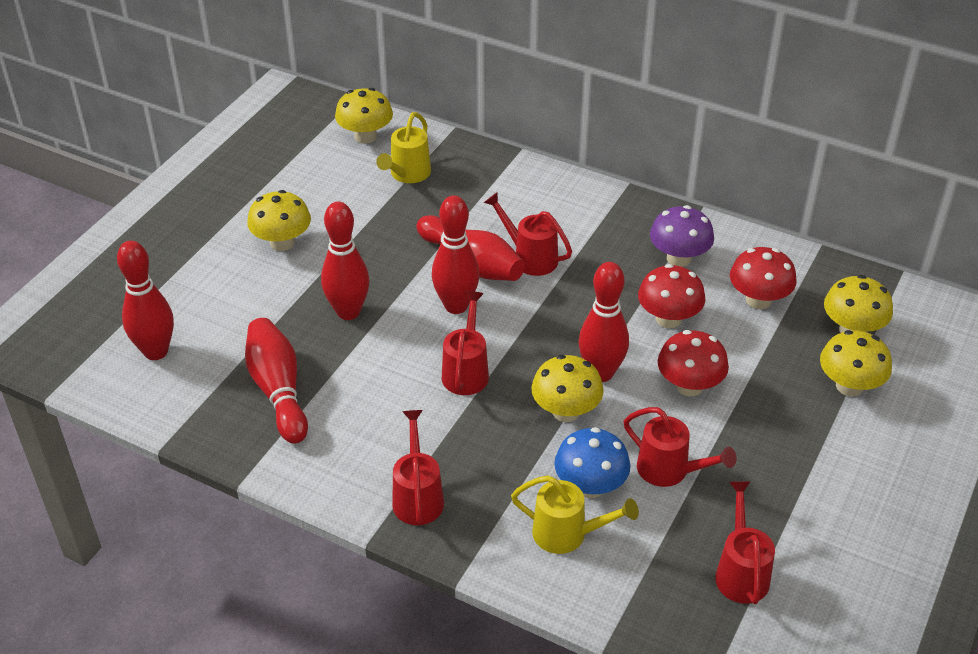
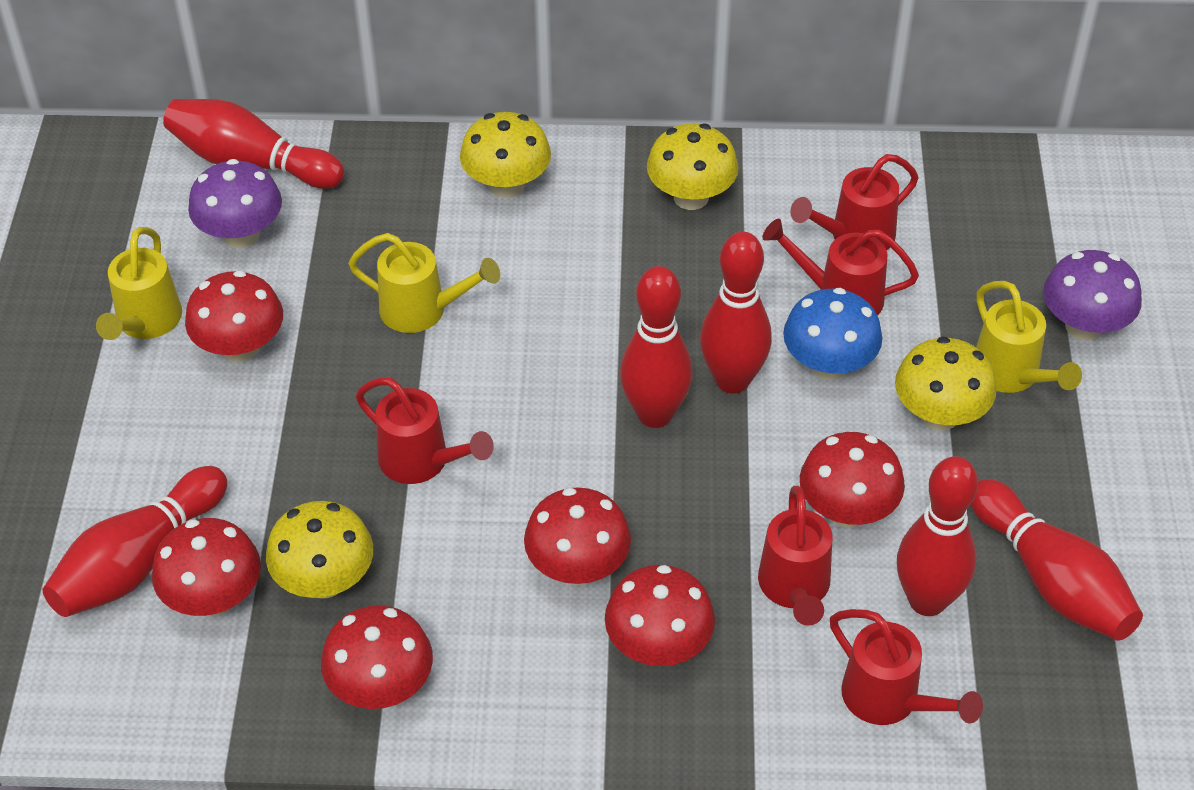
purple mushroom: 1 -> 2
red mushroom: 3 -> 6
yellow mushroom: 5 -> 4
yellow watering can: 2 -> 3

